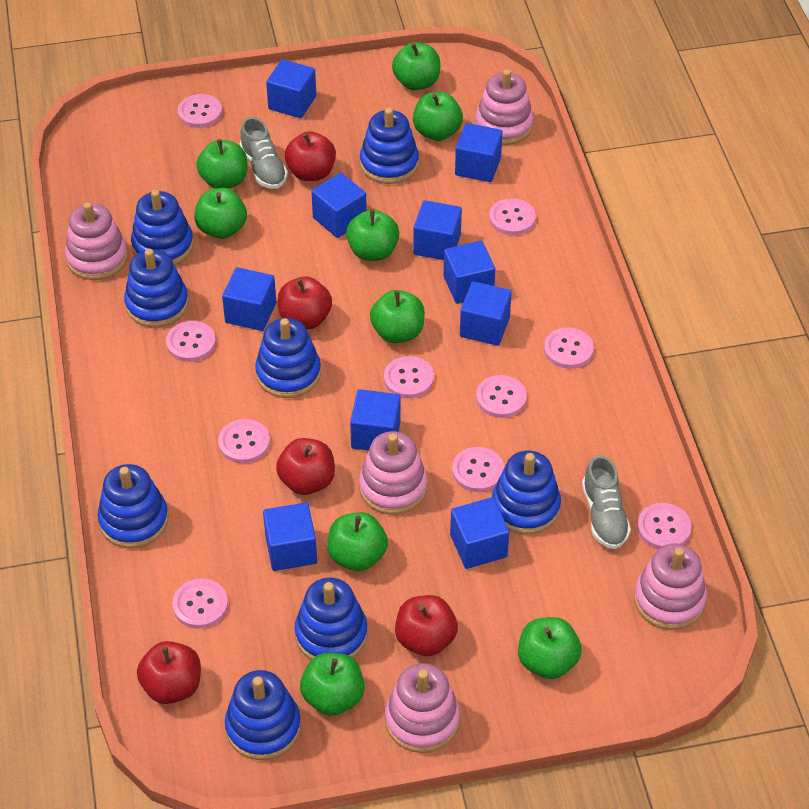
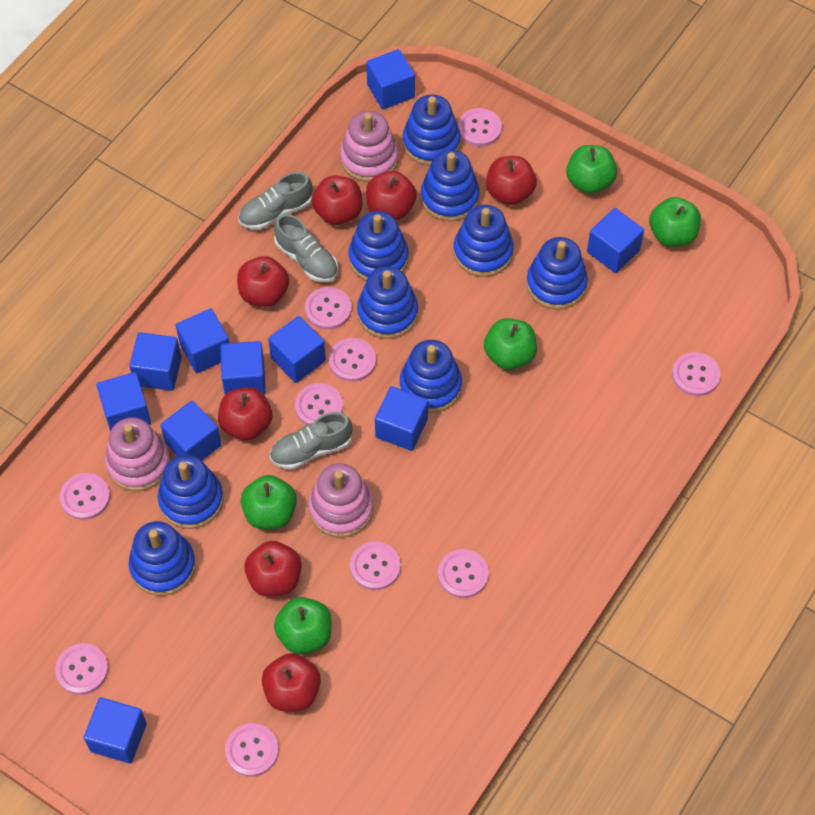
blue stacking toy: 8 -> 9
green apple: 9 -> 5
grey shoe: 2 -> 3
pink stacking toy: 5 -> 3
red apple: 5 -> 7

